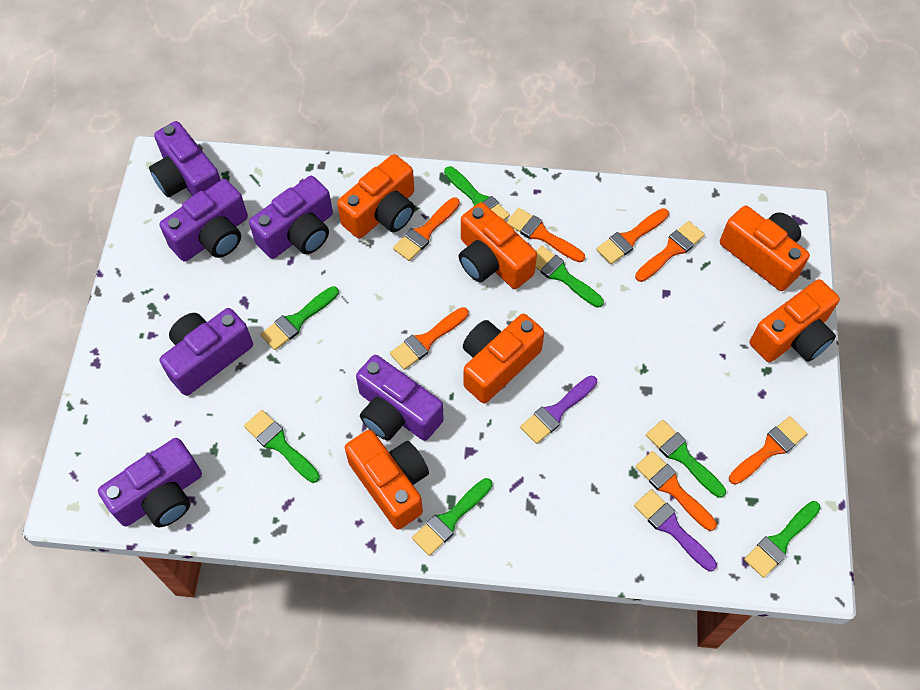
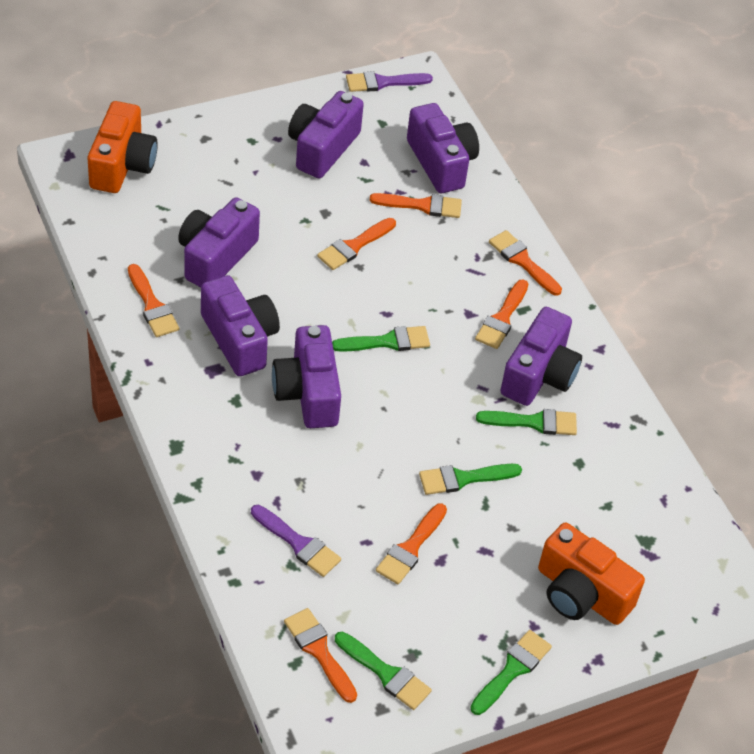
green brush: 7 -> 5
orange camera: 6 -> 2

